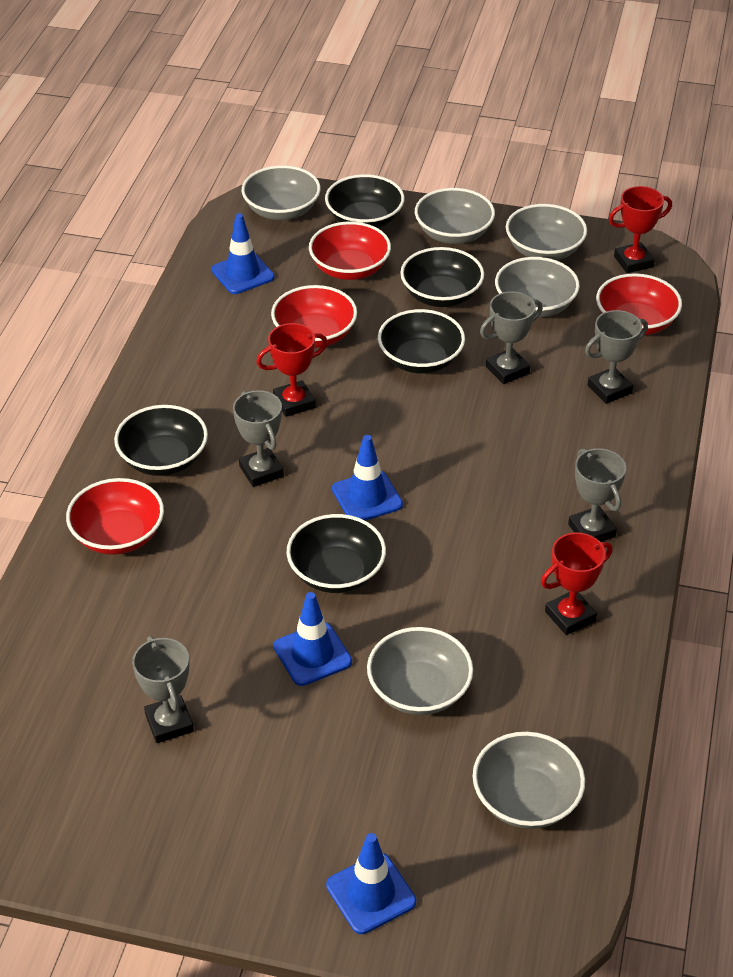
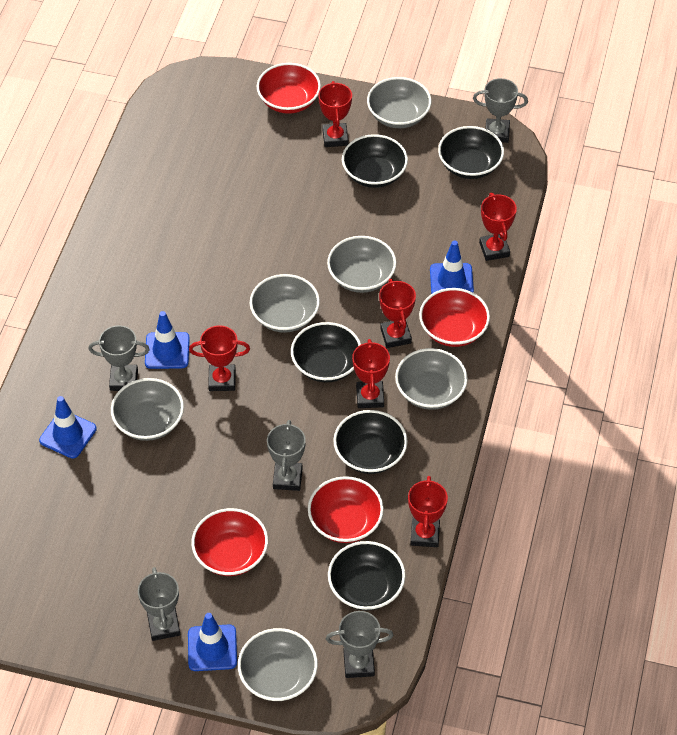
red trophy: 3 -> 6

